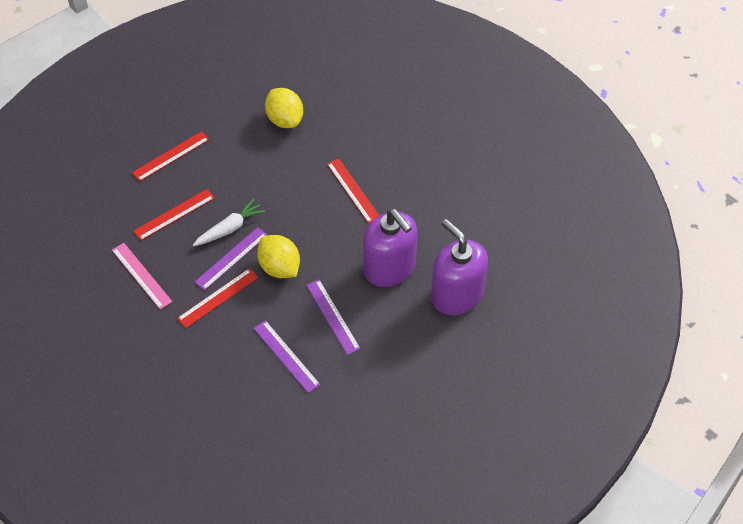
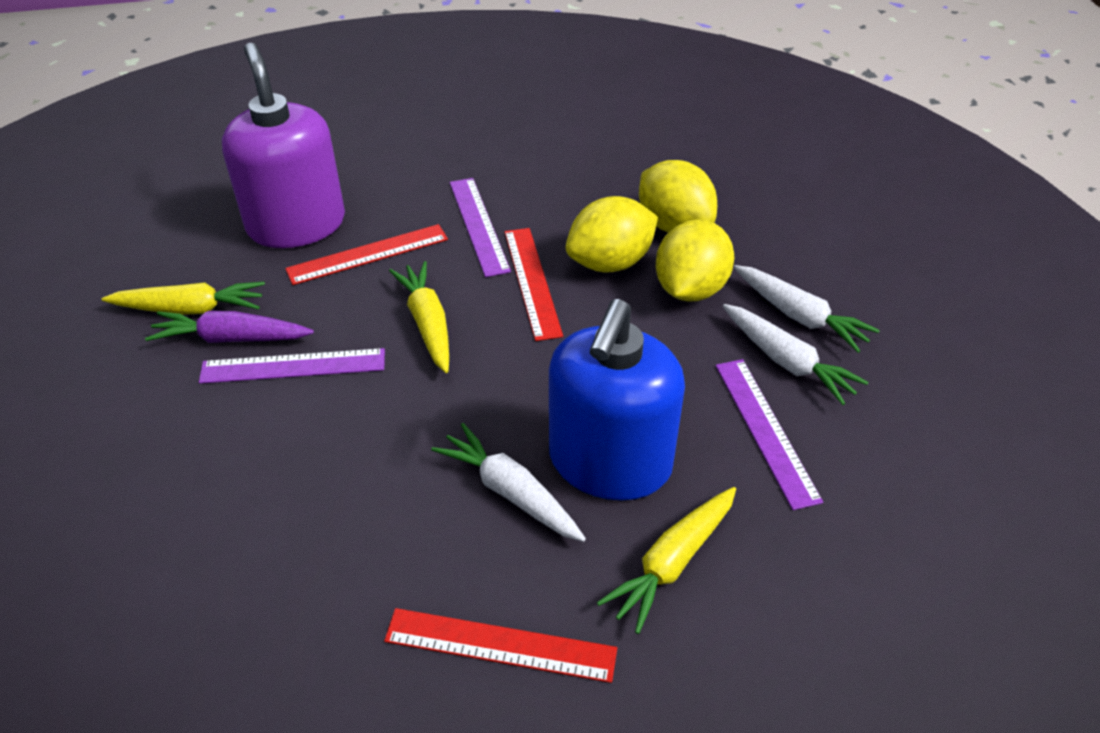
blue soap dispenser: 0 -> 1
pink ruler: 1 -> 0
purple carrot: 0 -> 1
purple soap dispenser: 2 -> 1
red ruler: 4 -> 3
white carrot: 1 -> 3
yellow carrot: 0 -> 3
yellow lemon: 2 -> 3

